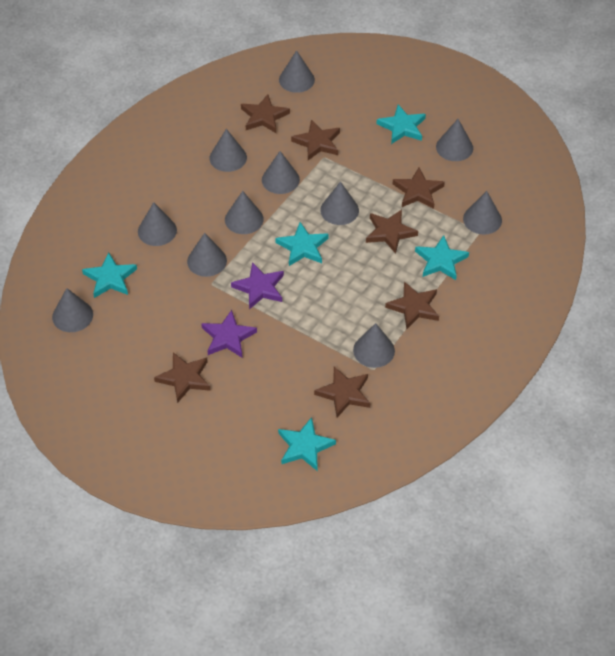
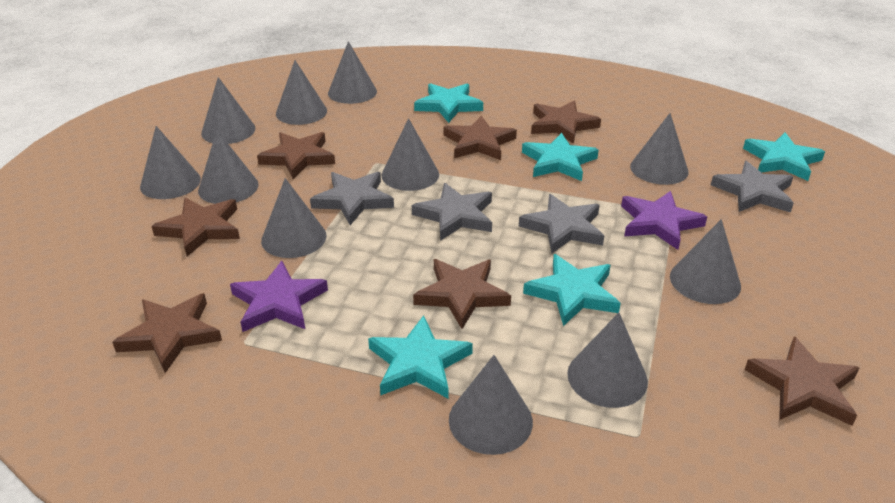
grey star: 0 -> 4

